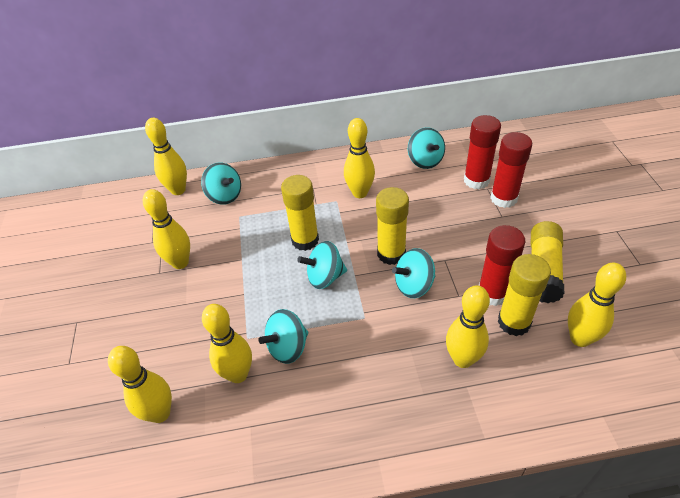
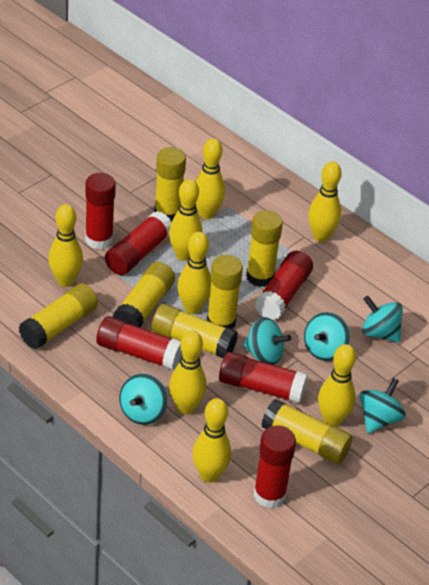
red glue stick: 3 -> 6
yellow bowling pin: 7 -> 8
yellow glue stick: 4 -> 7

